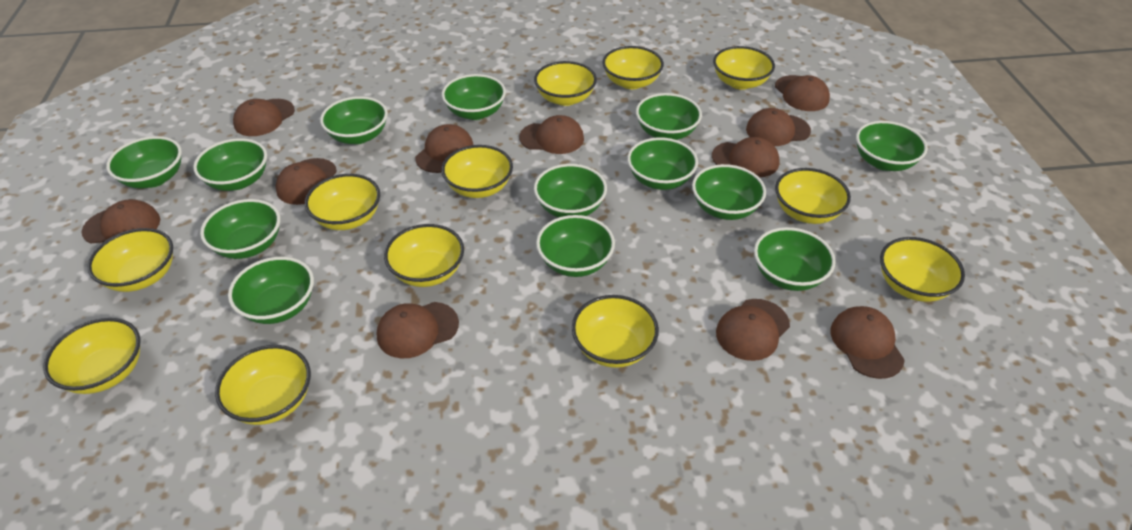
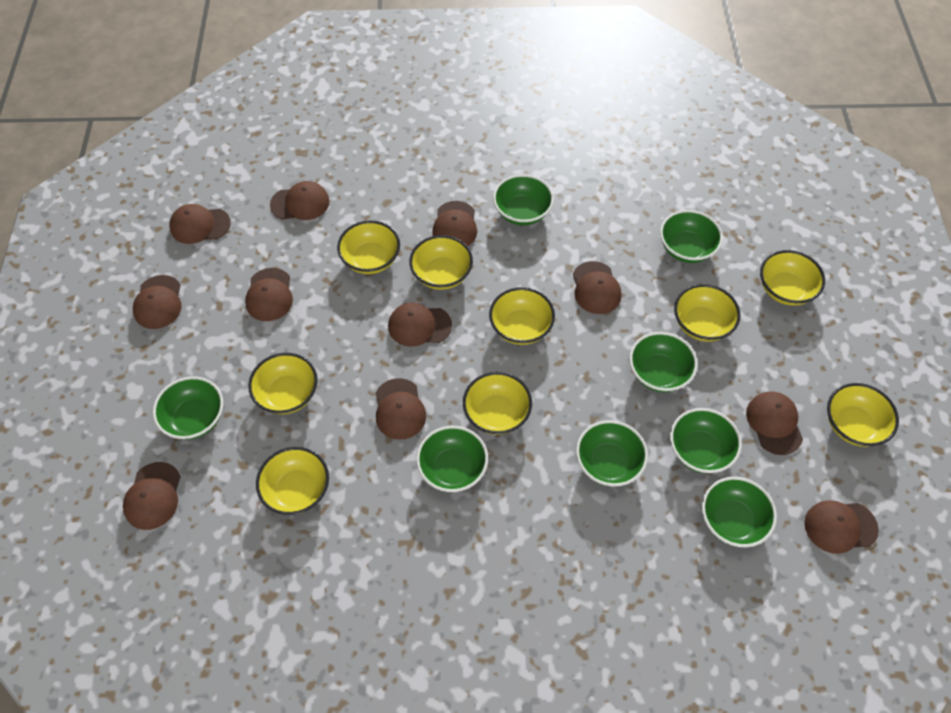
green bowl: 13 -> 8
yellow bowl: 12 -> 9

